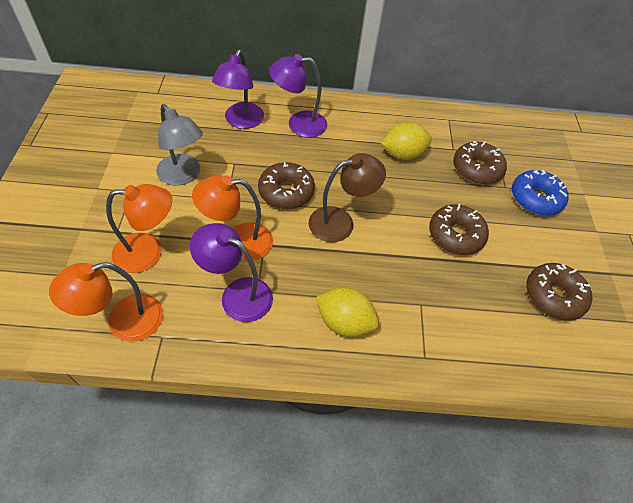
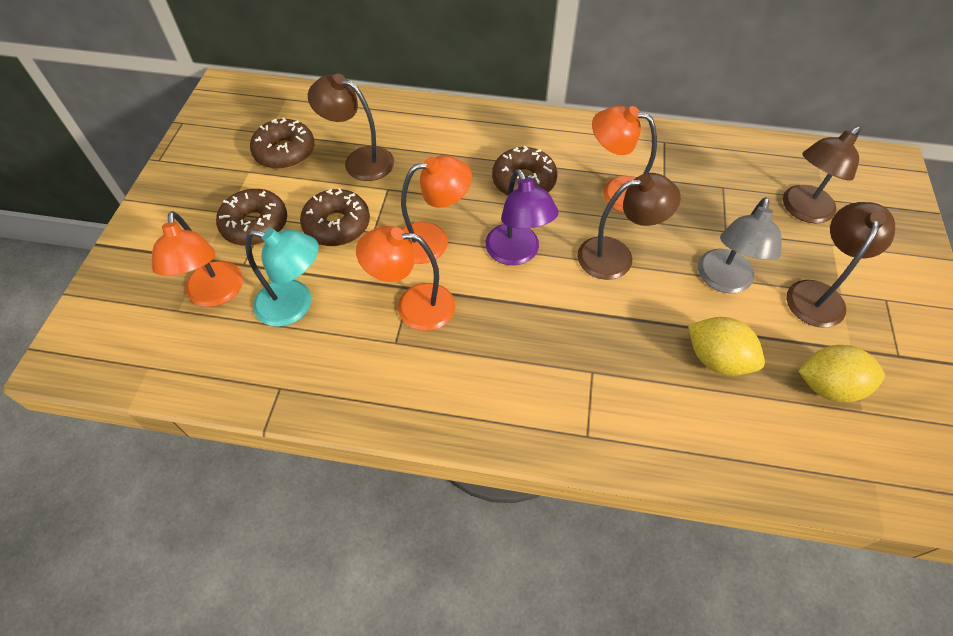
blue donut: 1 -> 0
brown lamp: 1 -> 4
orange lamp: 3 -> 4
purple lamp: 3 -> 1
turquoise lamp: 0 -> 1

